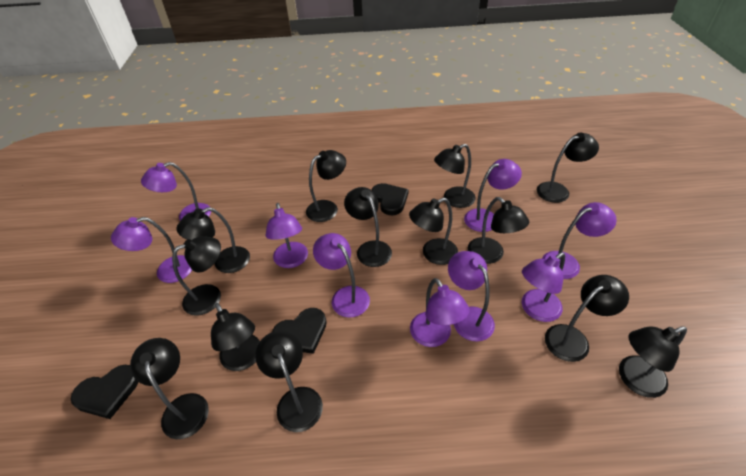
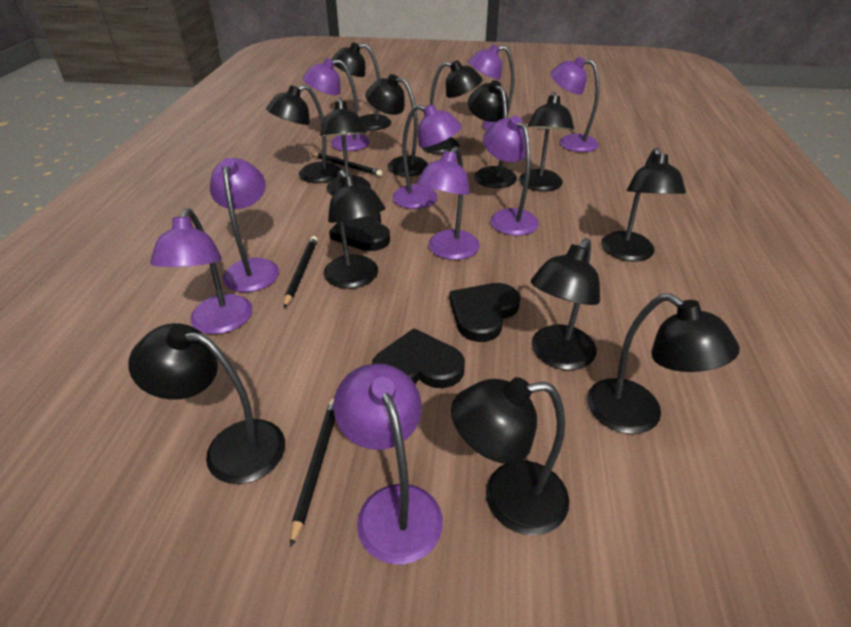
black pencil: 0 -> 3

